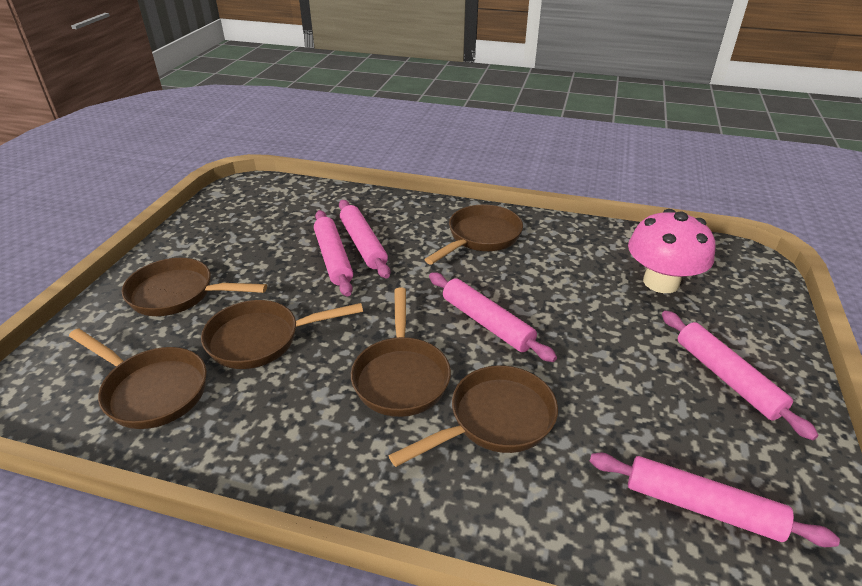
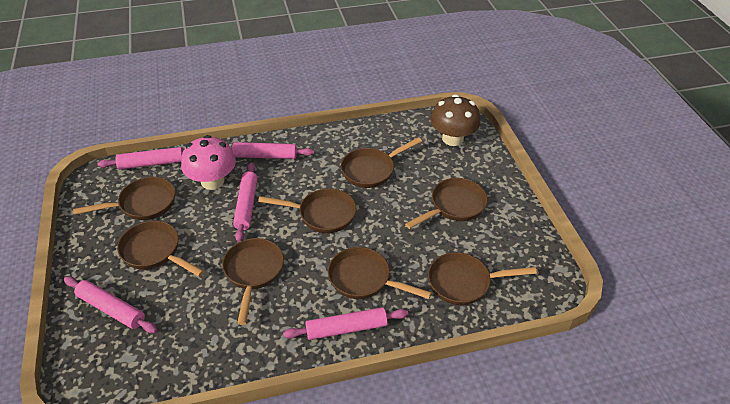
brown mushroom: 0 -> 1
brown pan: 6 -> 8

